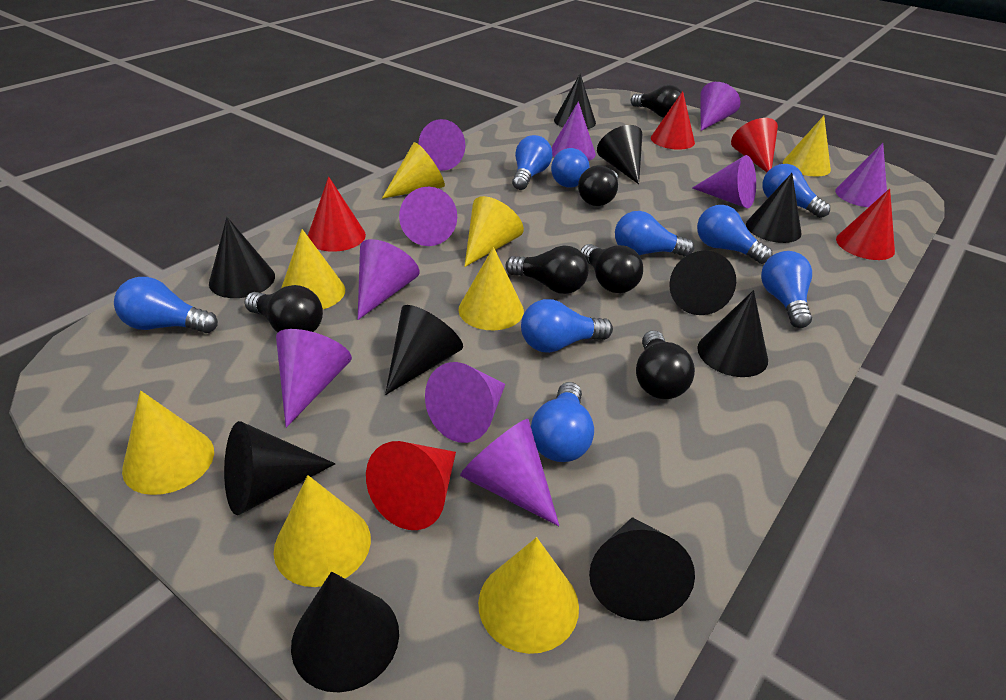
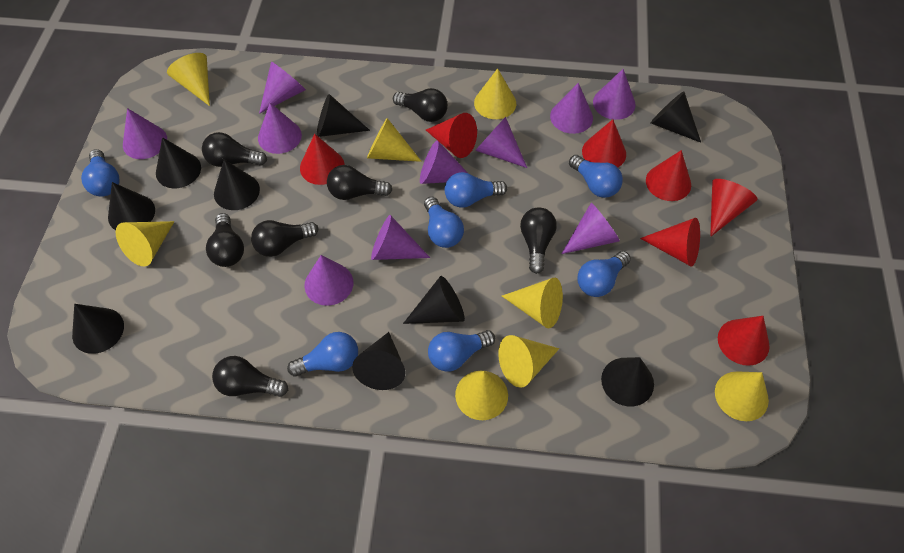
black cone: 10 -> 9
black light bulb: 6 -> 7
blue light bulb: 9 -> 7
red cone: 5 -> 7

